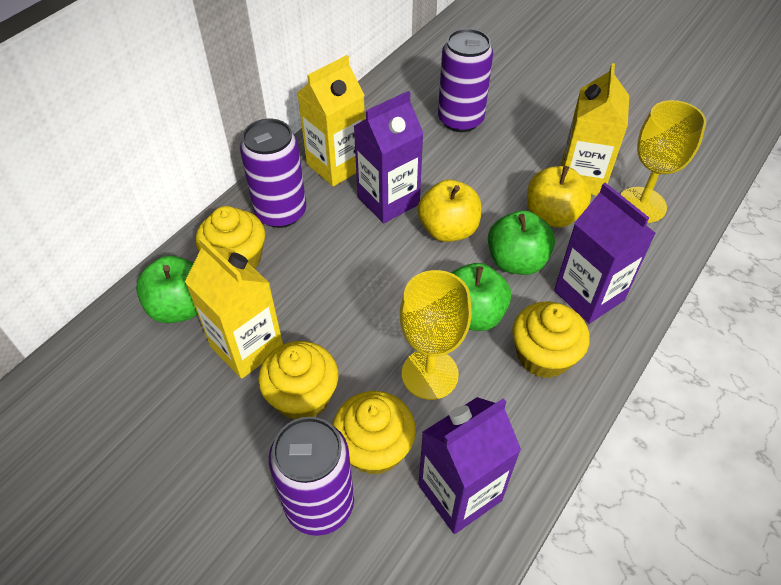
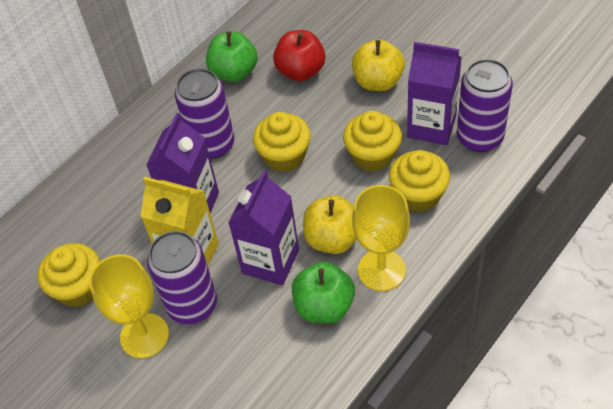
green apple: 3 -> 2
red apple: 0 -> 1
yellow carton: 3 -> 1

